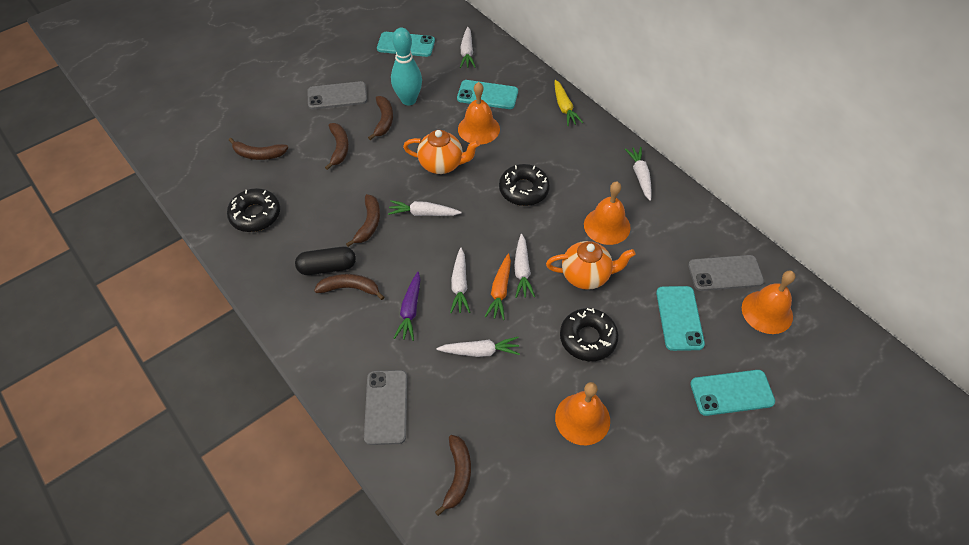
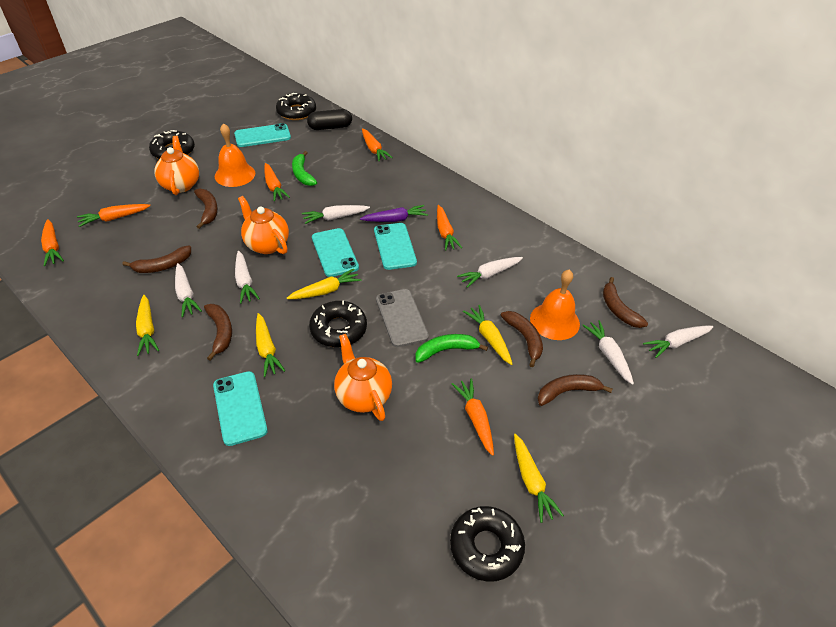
black donut: 3 -> 4
green banana: 0 -> 2
grey phone: 3 -> 1
orange bell: 4 -> 2
orange carrot: 1 -> 6
orange teapot: 2 -> 3
turquoise bowling pin: 1 -> 0
yellow carrot: 1 -> 5

